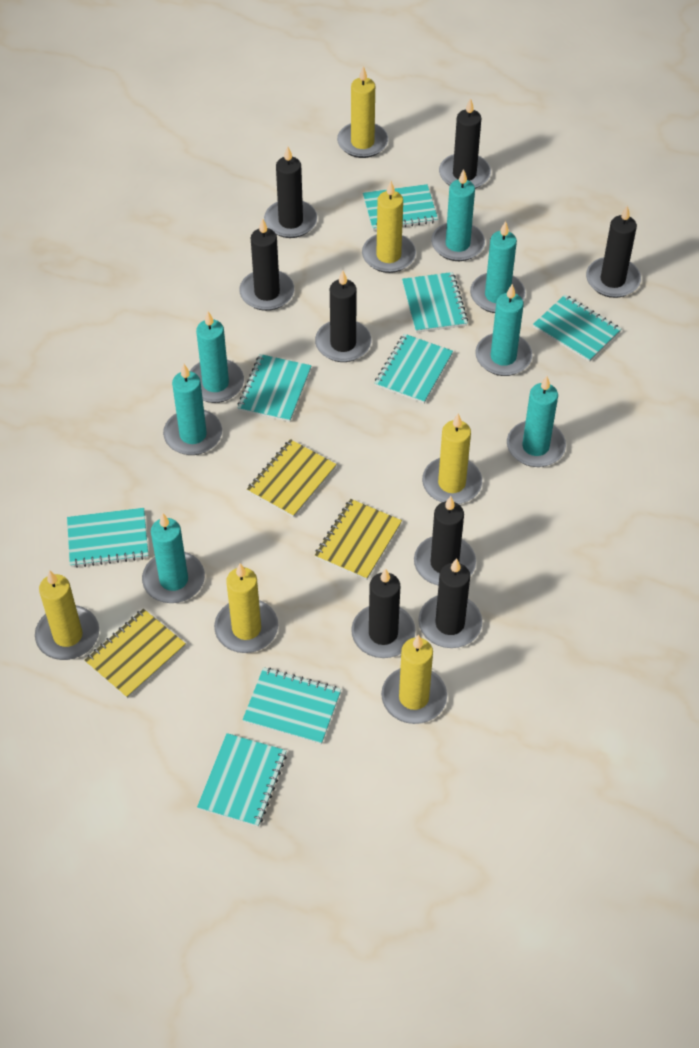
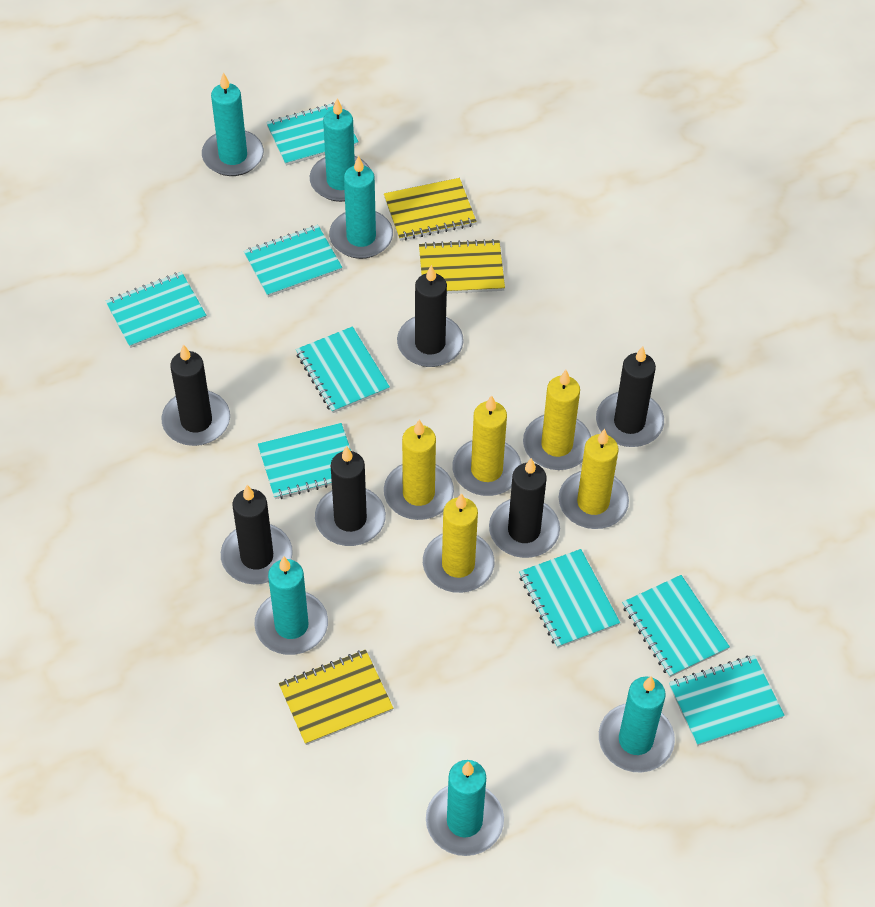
black candle: 8 -> 6
turquoise candle: 7 -> 6
yellow candle: 6 -> 5

